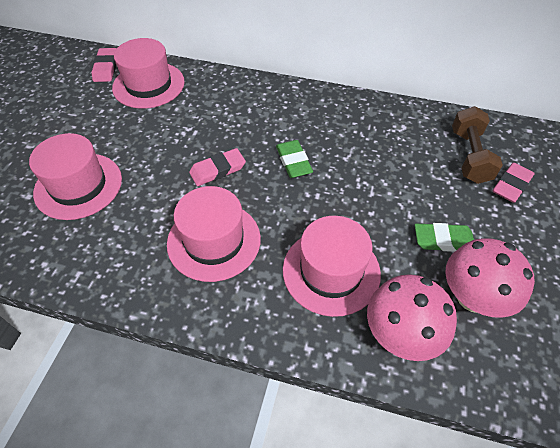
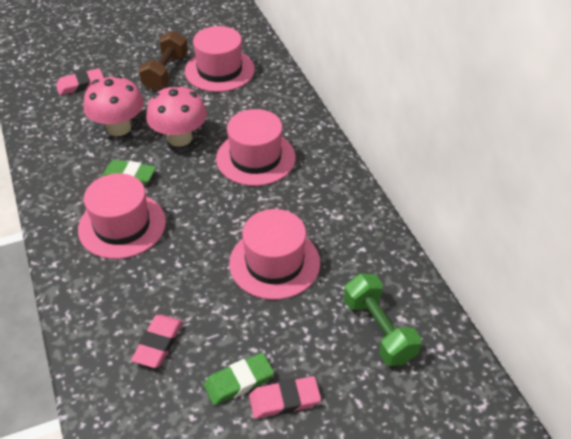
green dumbbell: 0 -> 1

